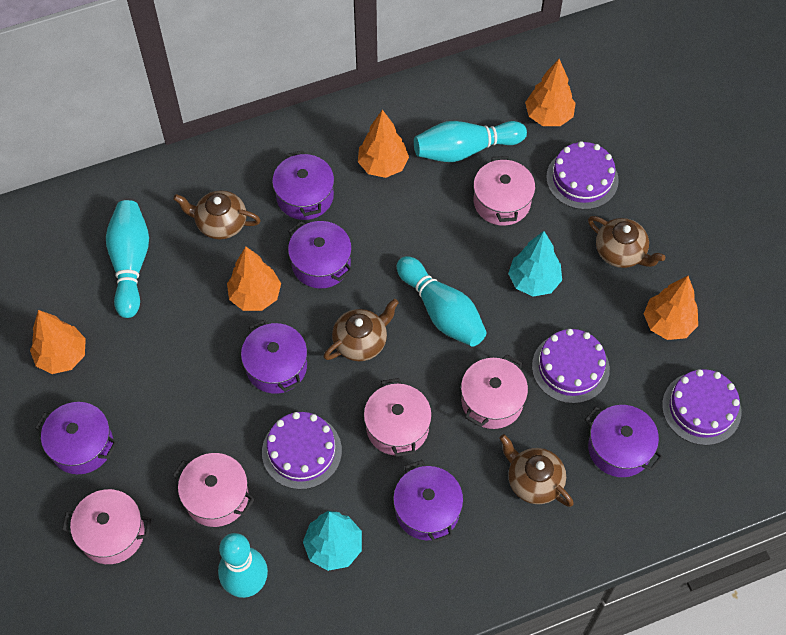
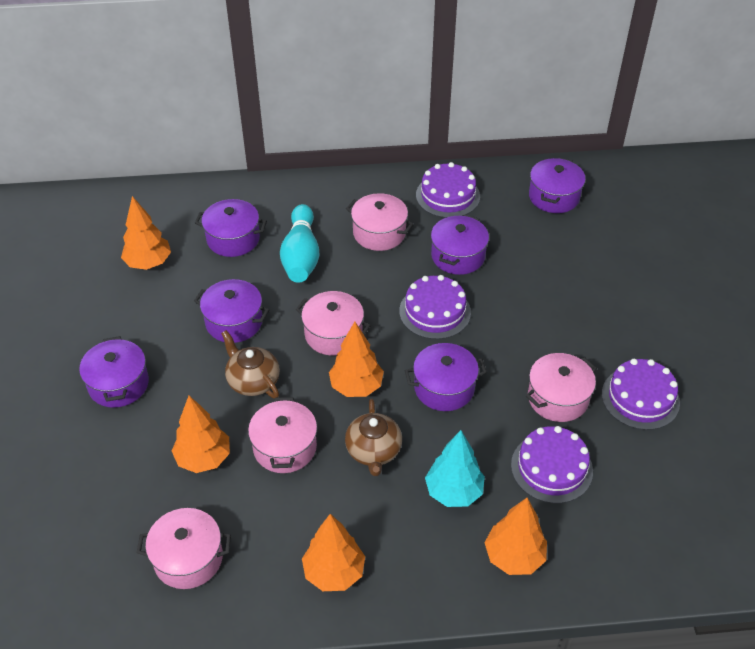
brown teapot: 4 -> 2
turquoise bowling pin: 4 -> 1
turquoise tree: 2 -> 1

